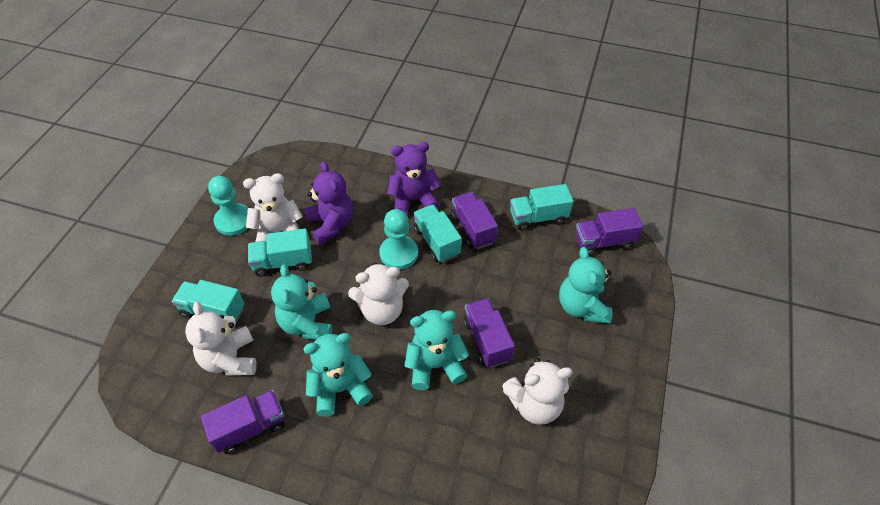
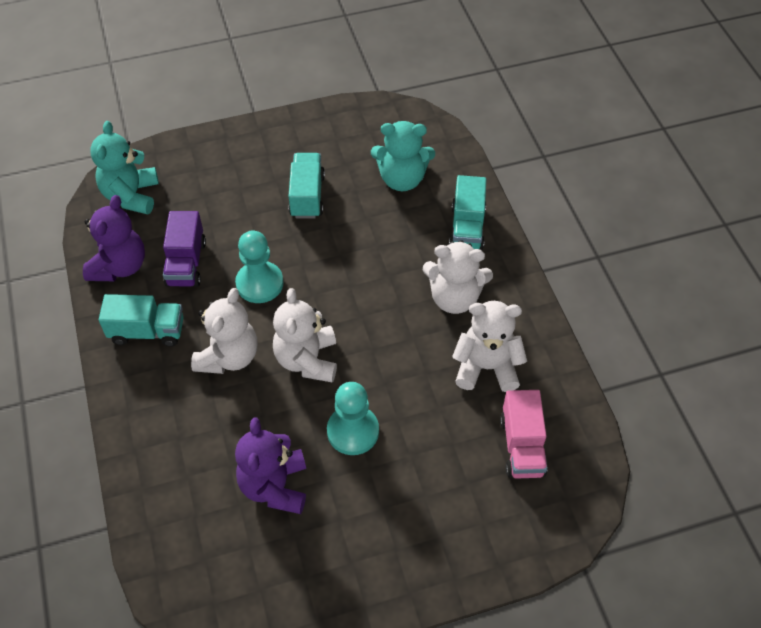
pink truck: 0 -> 1
purple truck: 4 -> 1
turquoise teddy bear: 4 -> 2
turquoise truck: 4 -> 3

